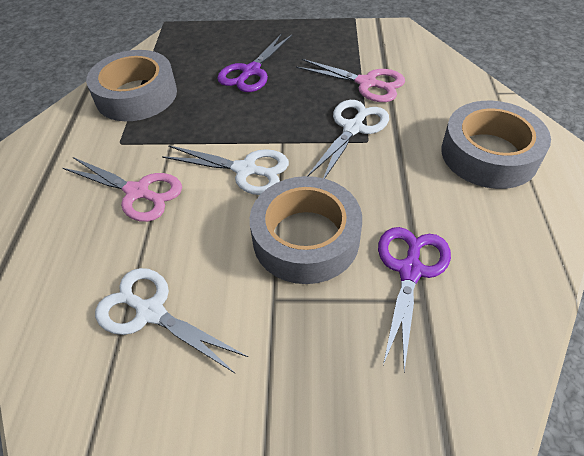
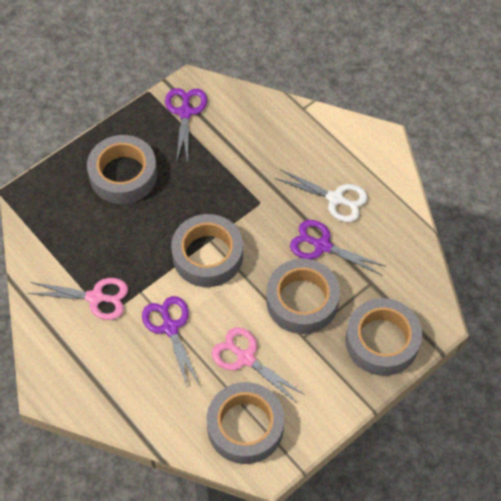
grey tape: 3 -> 5
purple scissors: 2 -> 3
white scissors: 3 -> 1

